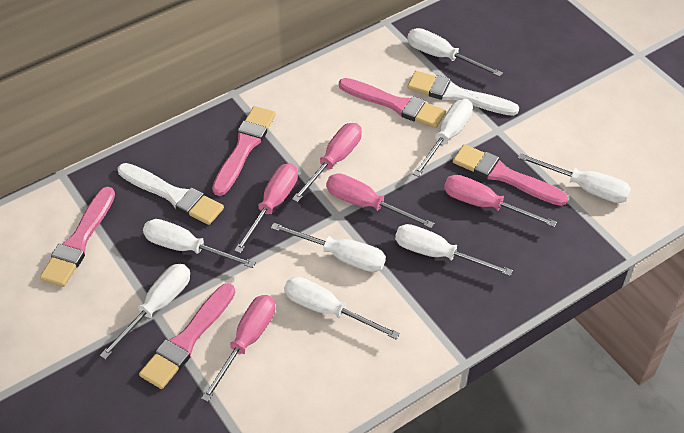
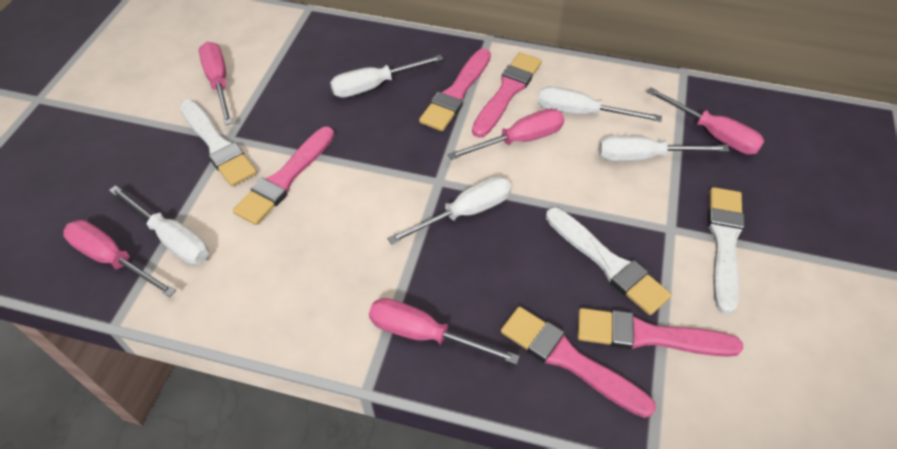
white brush: 2 -> 3
white screwdriver: 8 -> 5

